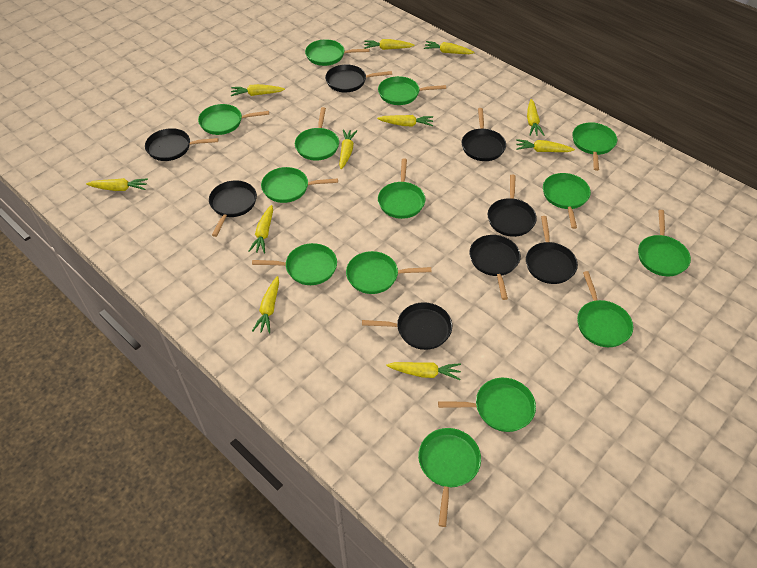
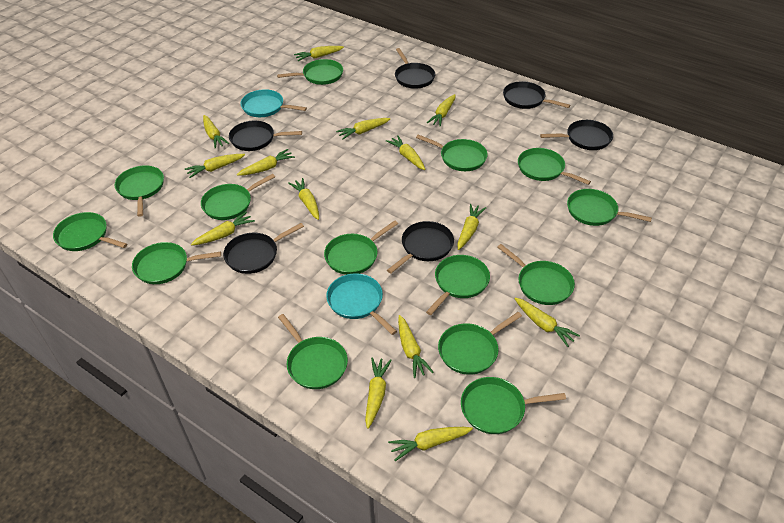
black pan: 8 -> 6
turquoise pan: 0 -> 2
yellow carrot: 11 -> 14

